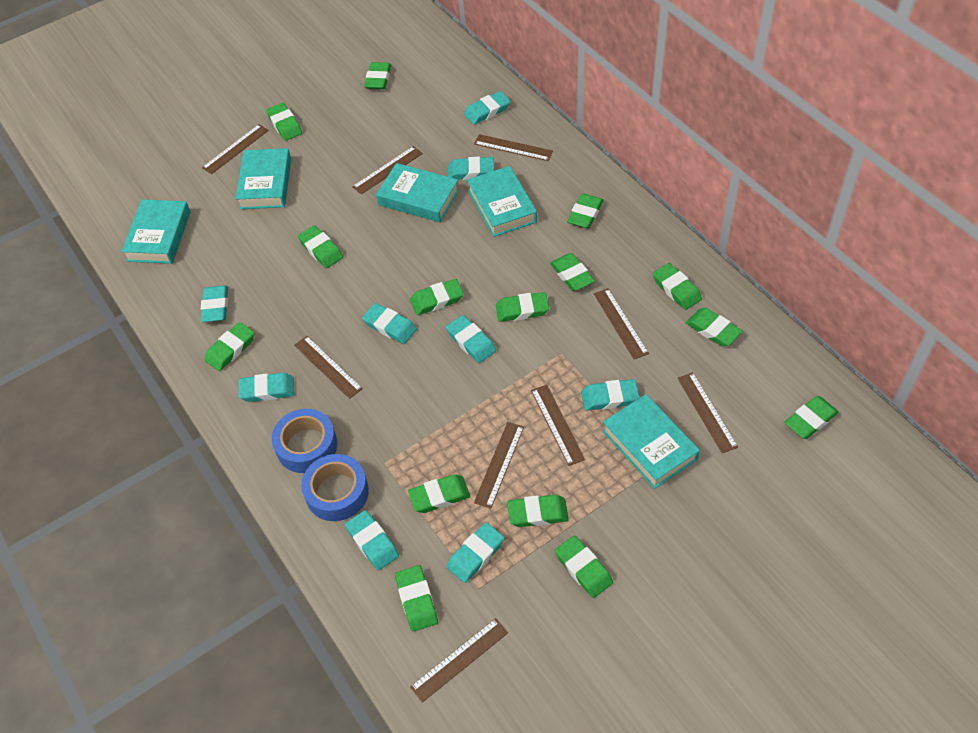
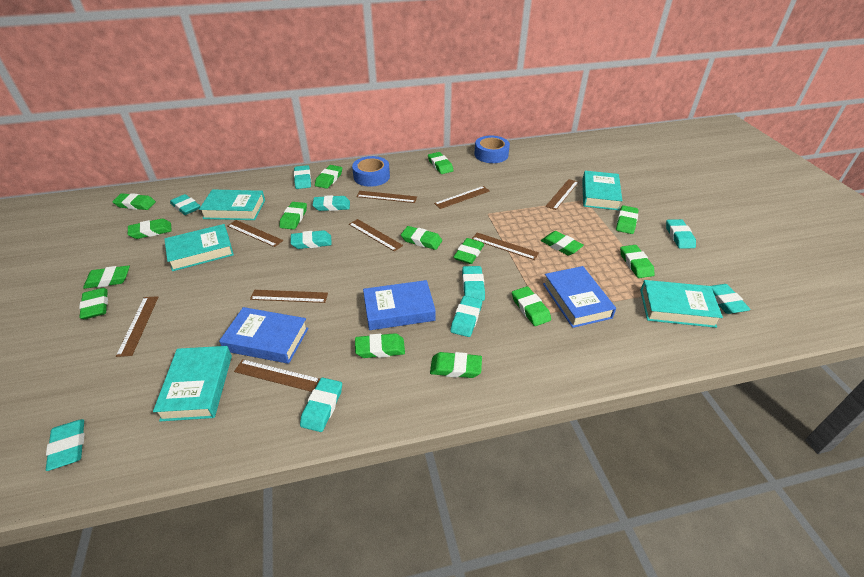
blue book: 0 -> 3
turquoise eraser: 9 -> 10

